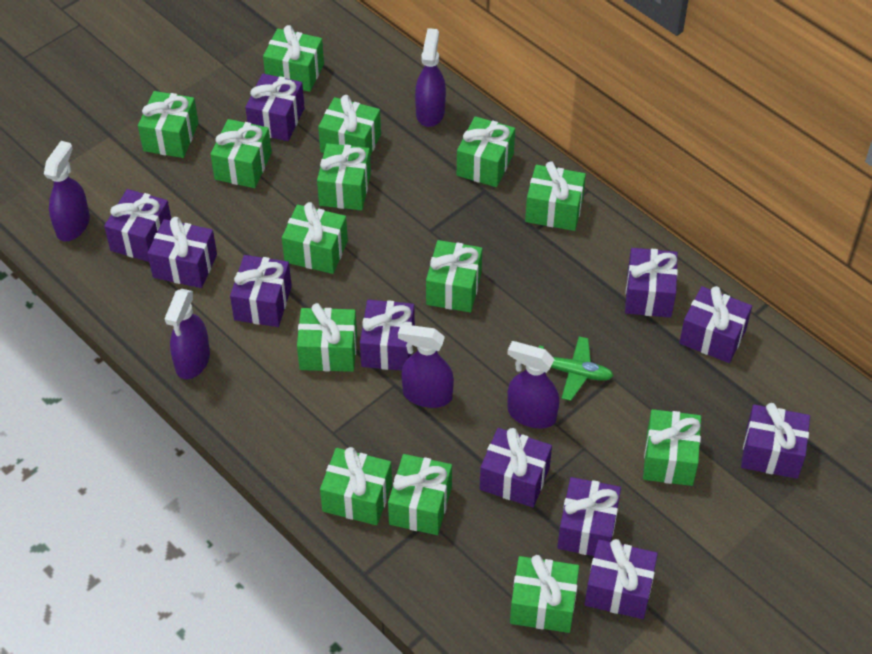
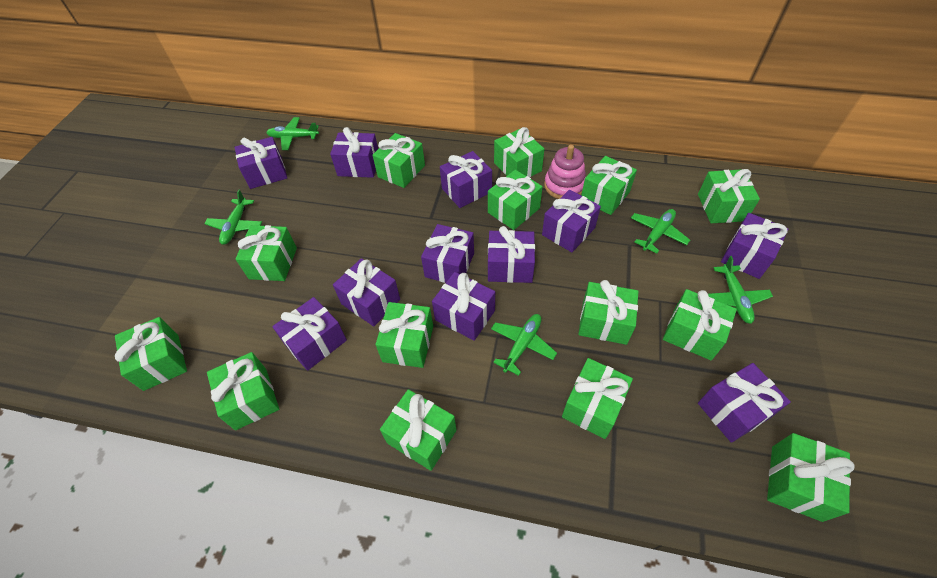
green plane: 1 -> 5
pink stacking toy: 0 -> 1
purple spray bottle: 5 -> 0

